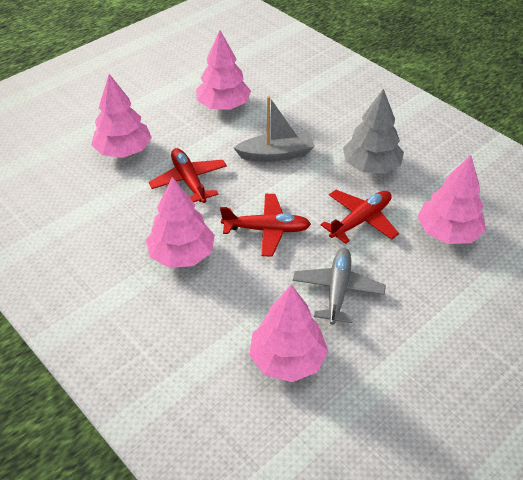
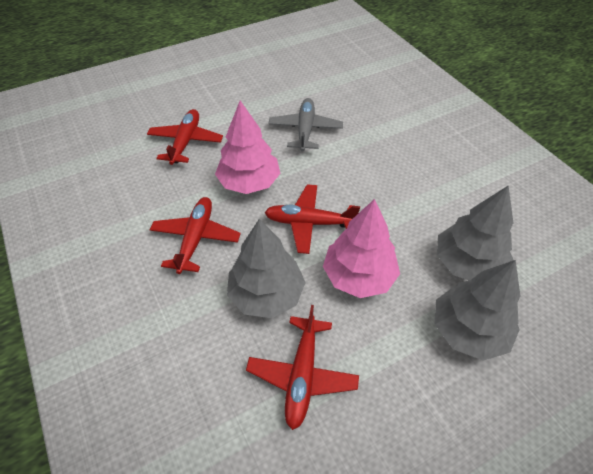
grey boat: 1 -> 0
grey tree: 1 -> 3
pink tree: 5 -> 2
red plane: 3 -> 4

